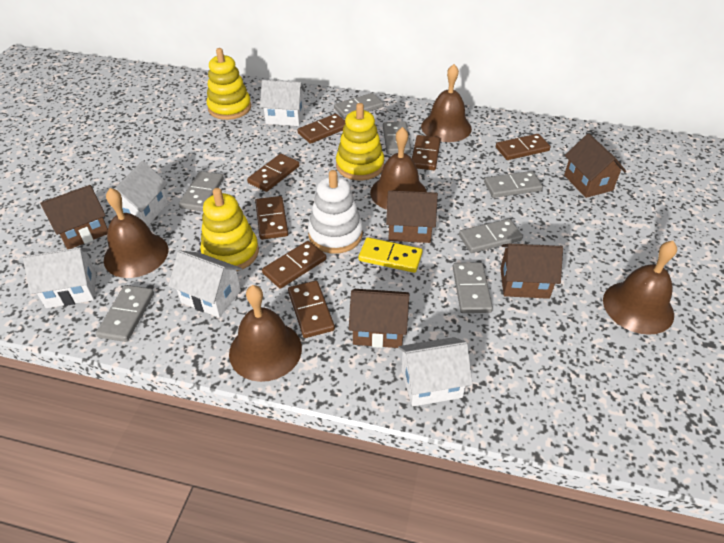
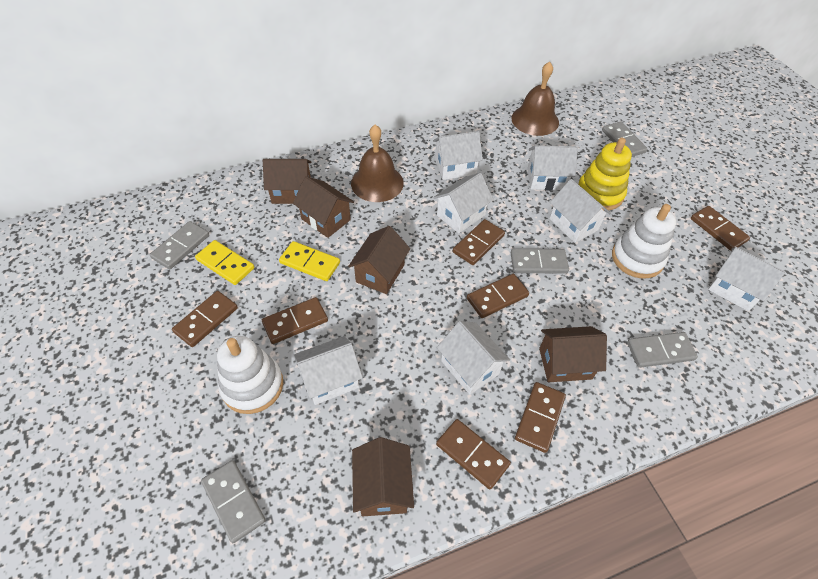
brown bell: 5 -> 2
grey domino: 7 -> 5
white house: 5 -> 7
white stacking toy: 1 -> 2
yellow domino: 1 -> 2
yellow stacking toy: 3 -> 1

